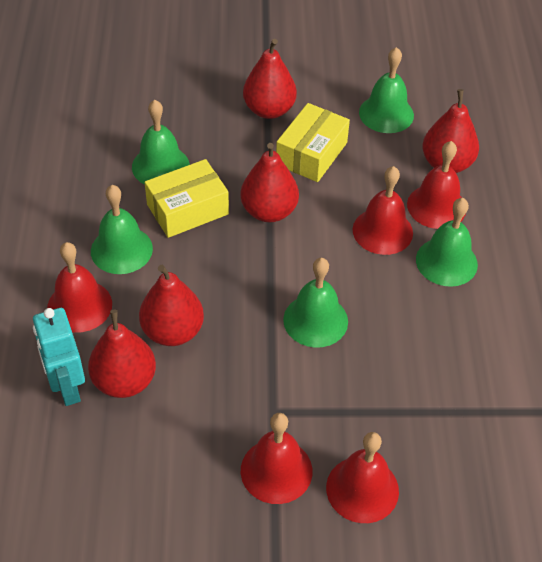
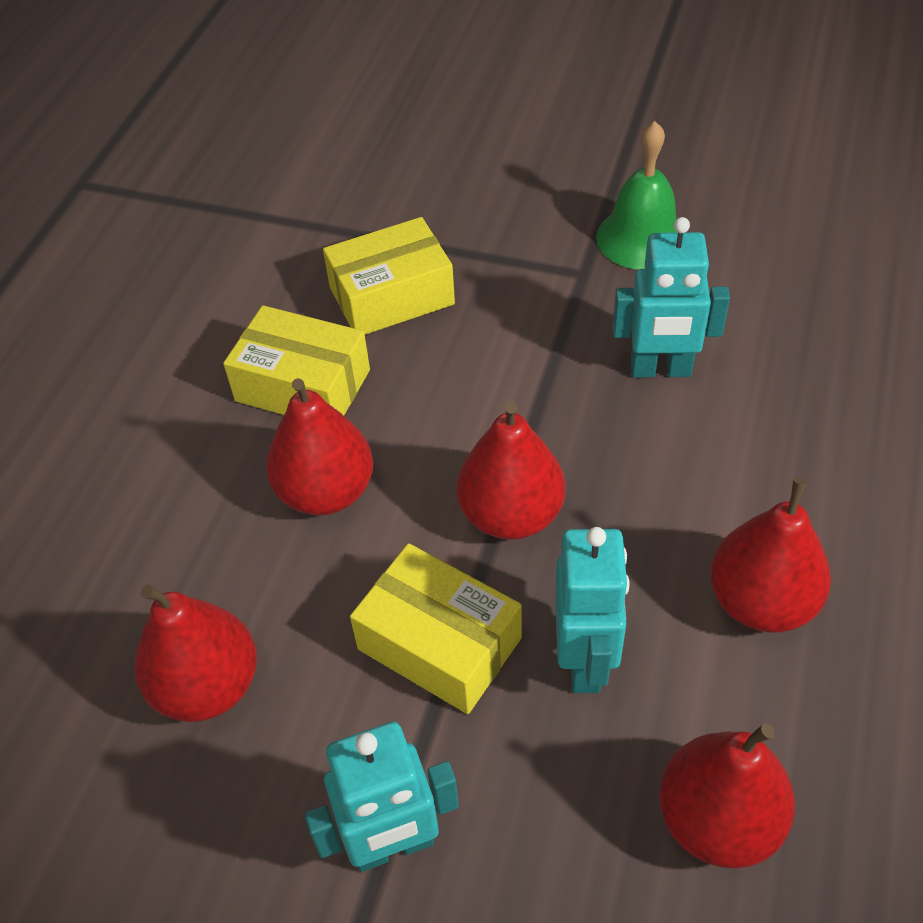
green bell: 5 -> 1
red bell: 5 -> 0
turquoise robot: 1 -> 3
yellow box: 2 -> 3

